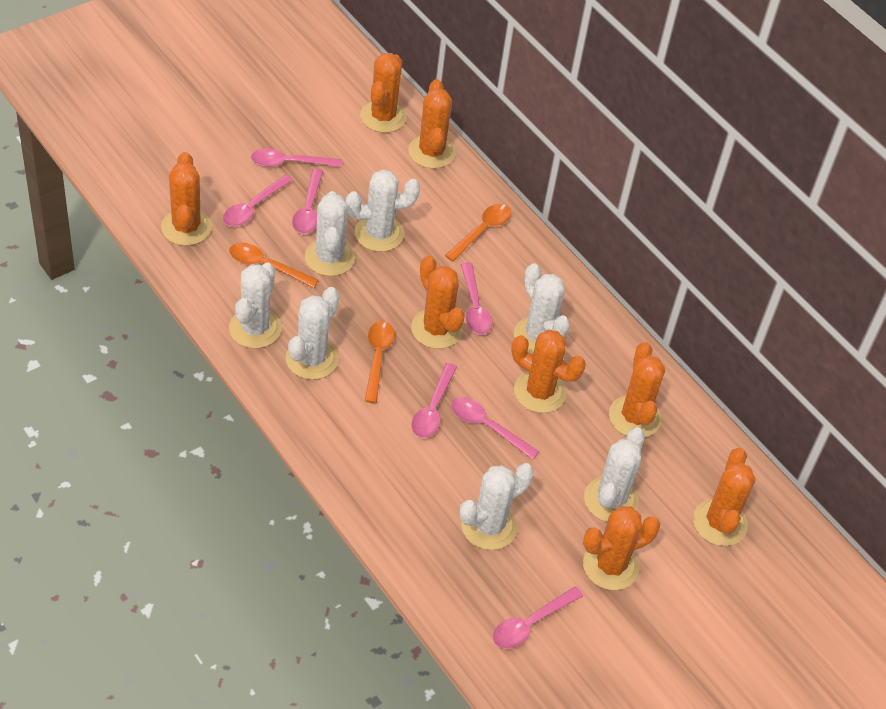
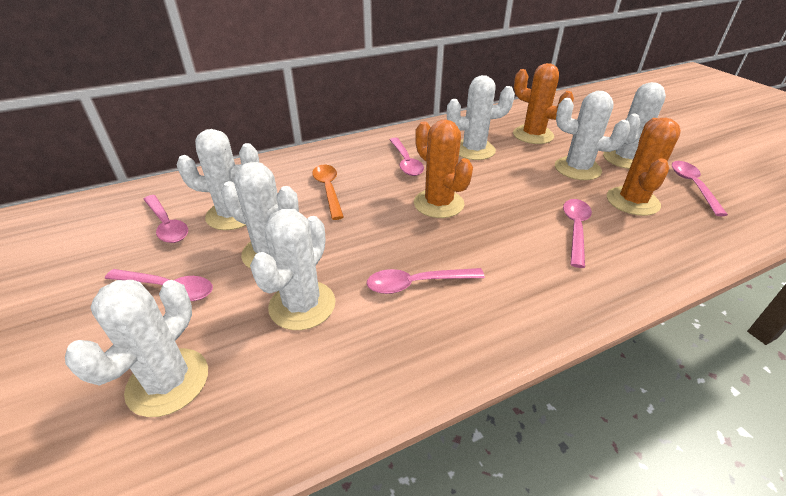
orange cactus: 8 -> 3
orange spoon: 3 -> 1
pink spoon: 7 -> 6

